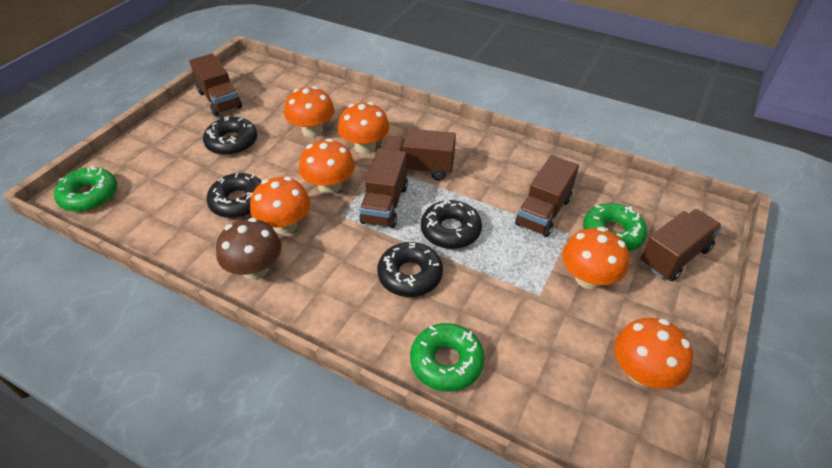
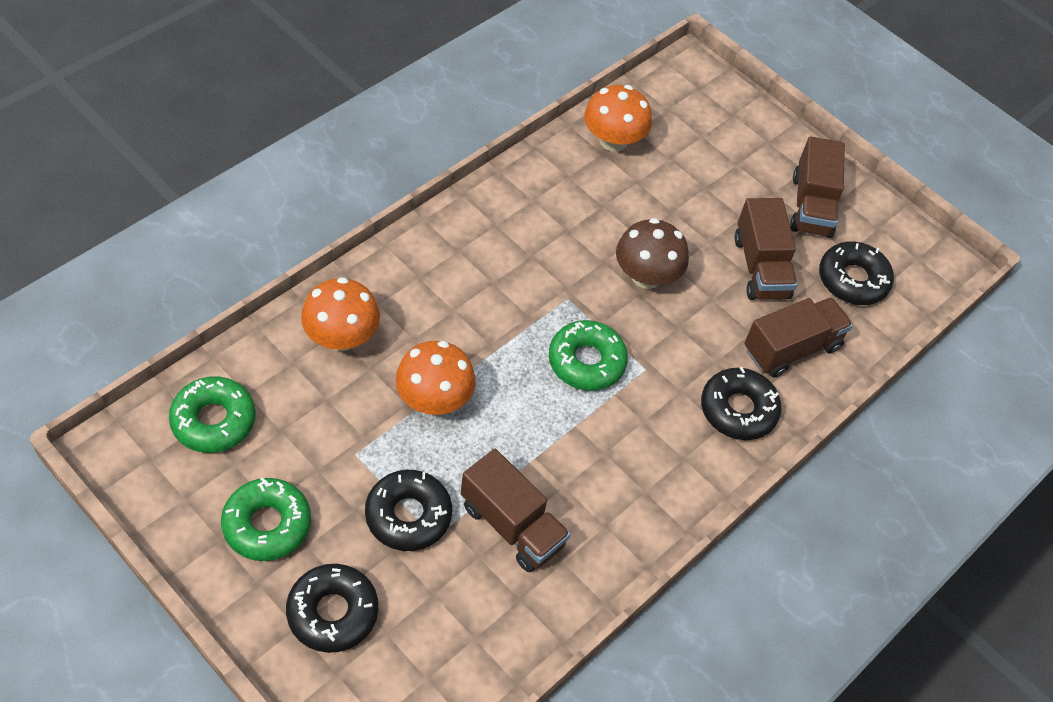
brown truck: 5 -> 4
orange mushroom: 6 -> 3

